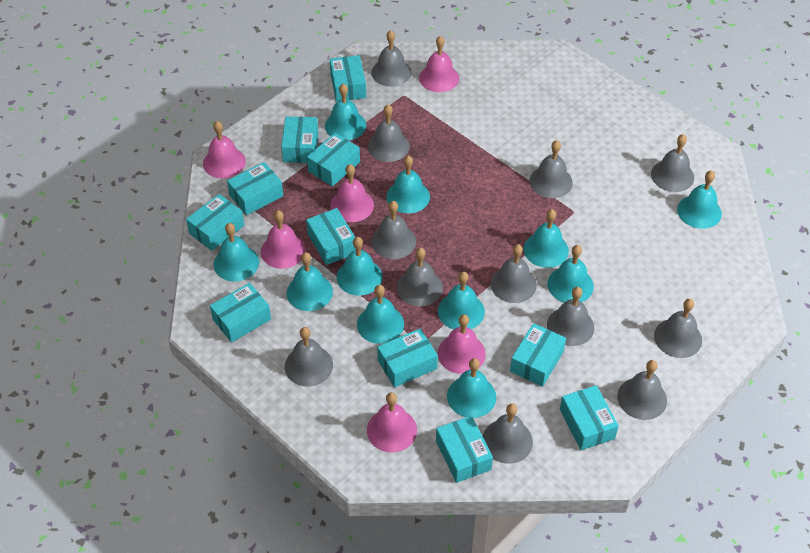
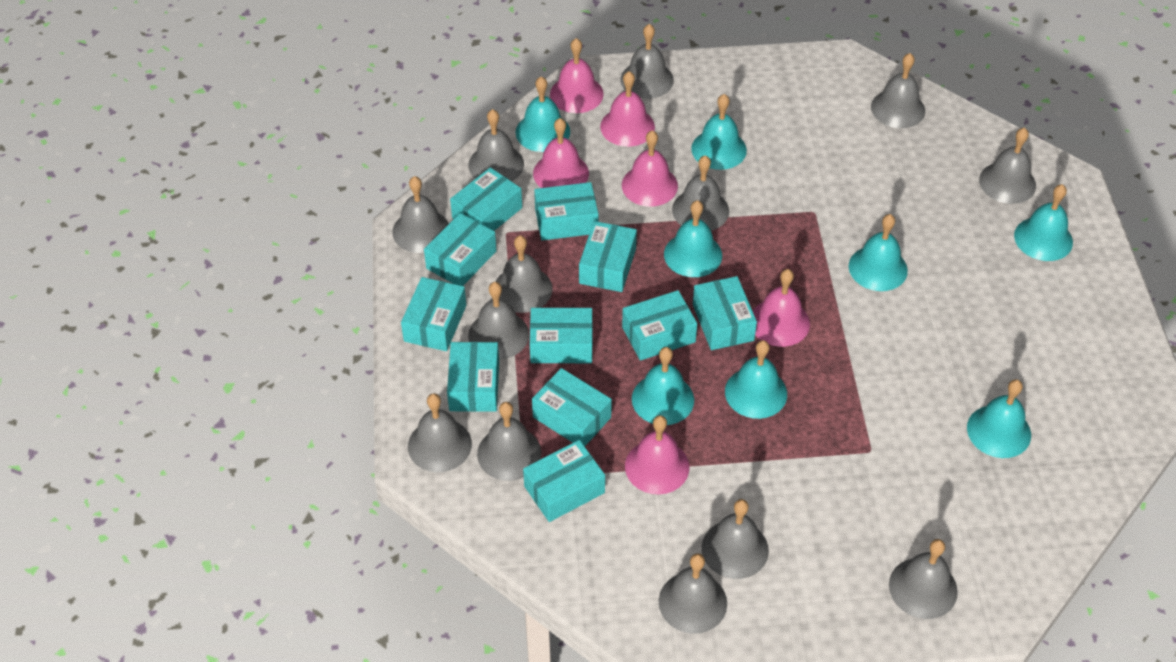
grey bell: 12 -> 13
turquoise bell: 11 -> 8

